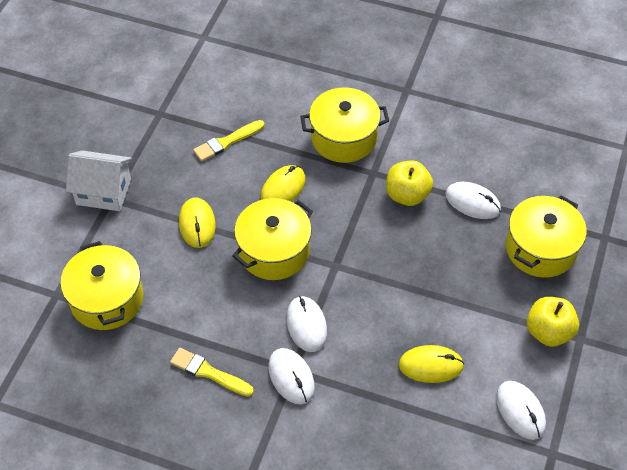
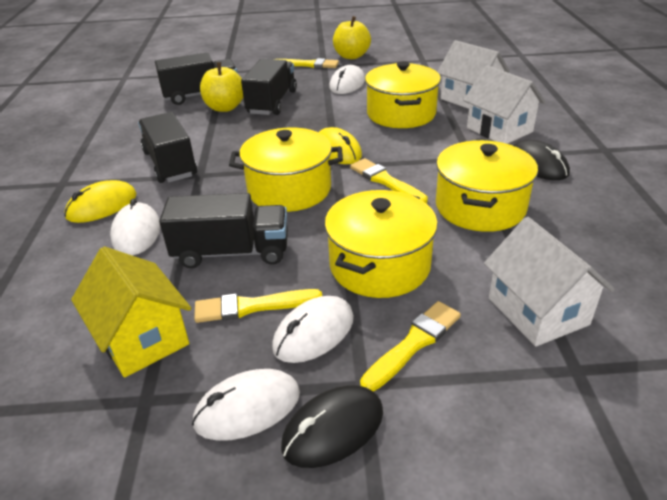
black mouse: 0 -> 2
black truck: 0 -> 4
white house: 1 -> 3
yellow brush: 2 -> 4
yellow house: 0 -> 1
yellow mouse: 3 -> 2

